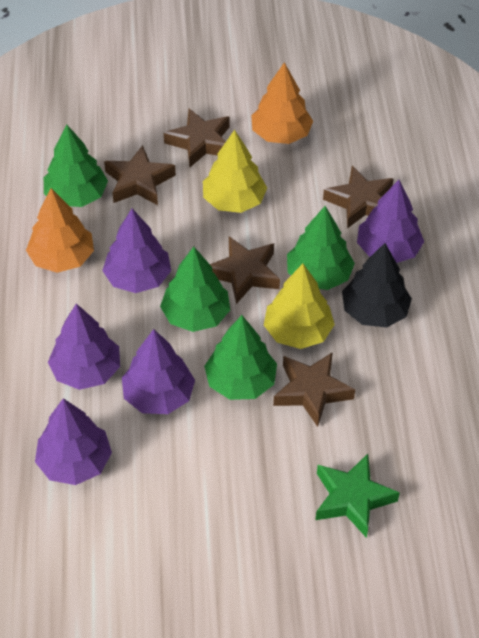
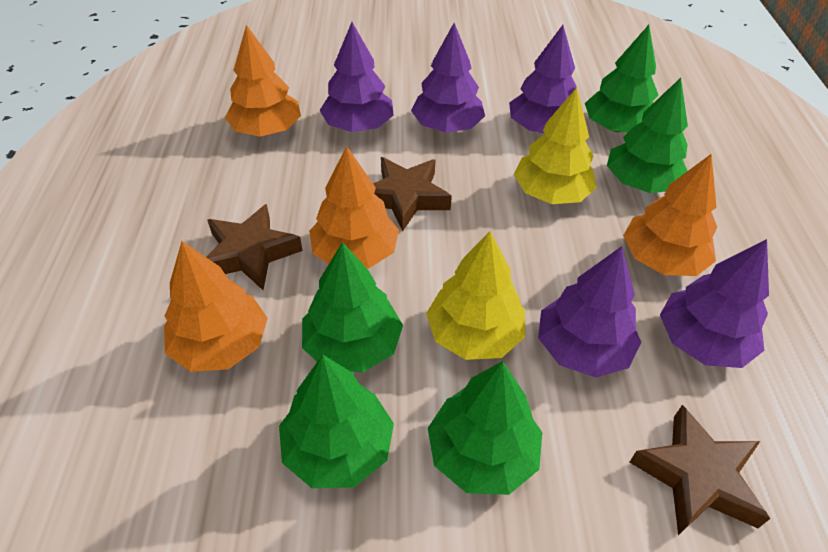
black tree: 1 -> 0
brown star: 5 -> 3
green star: 1 -> 0
green tree: 4 -> 5
orange tree: 2 -> 4

